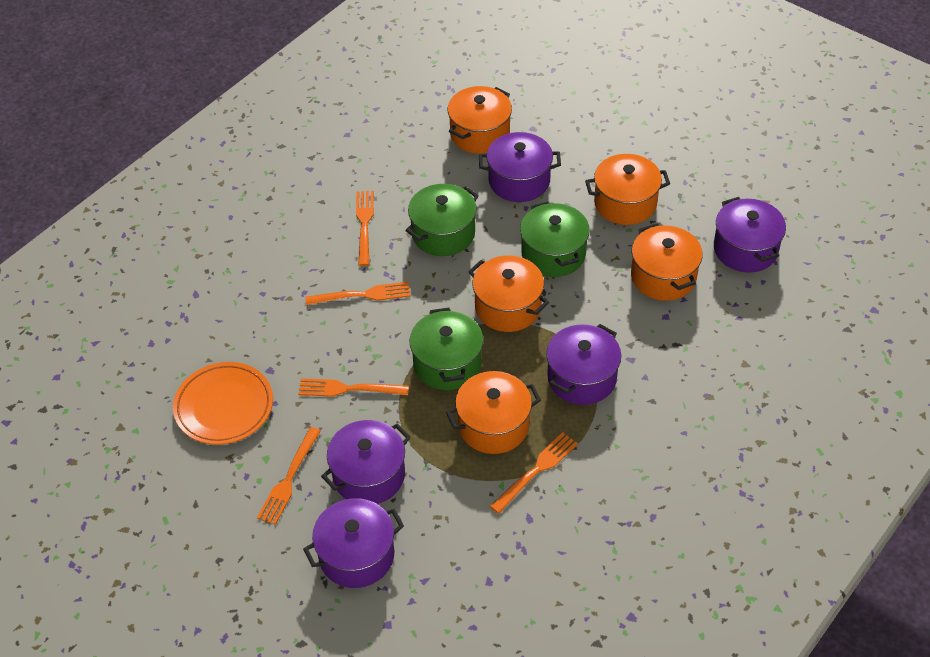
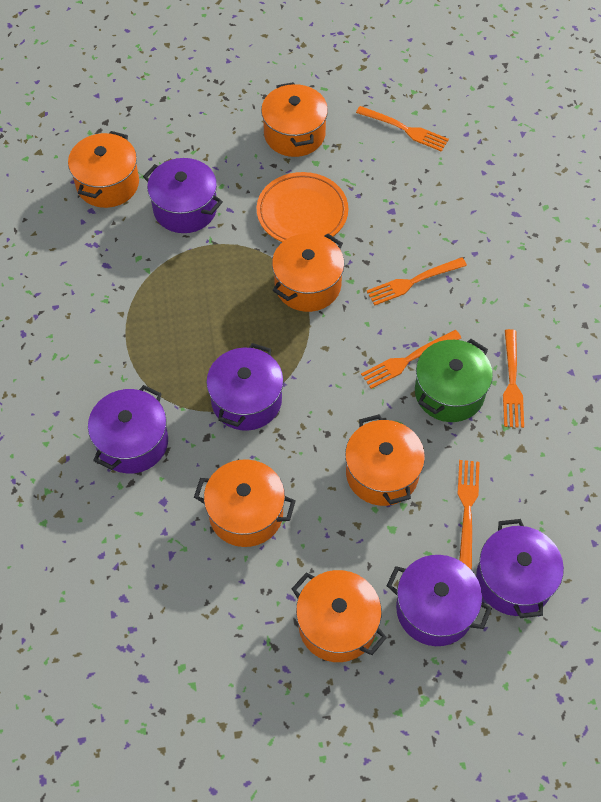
green pot: 3 -> 1
orange pot: 5 -> 6

